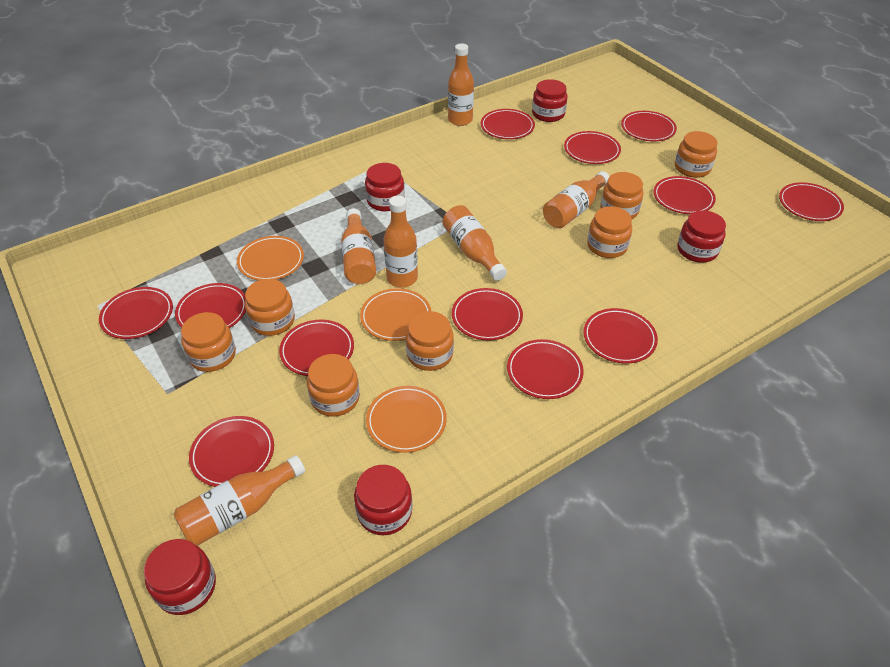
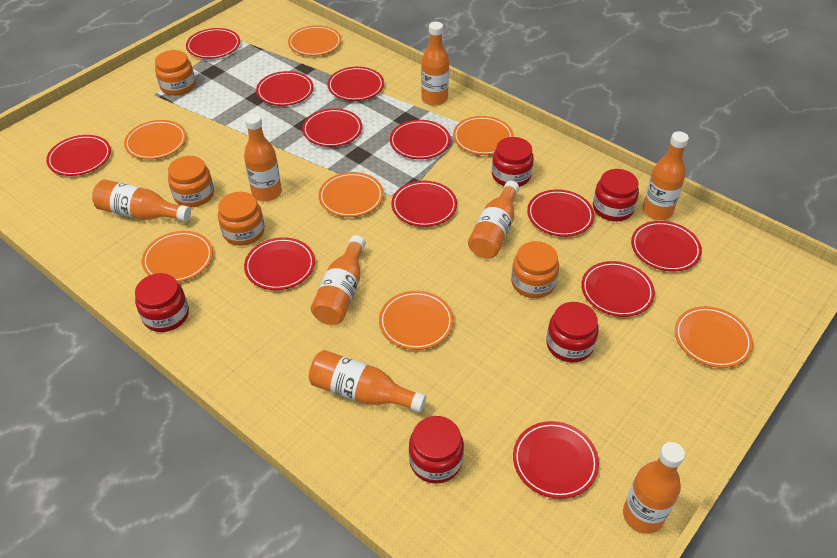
orange bottle: 6 -> 8
orange jar: 7 -> 4
orange plate: 3 -> 7

